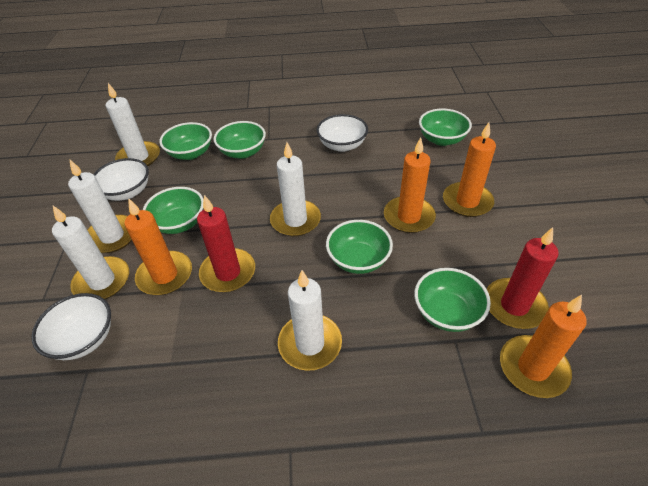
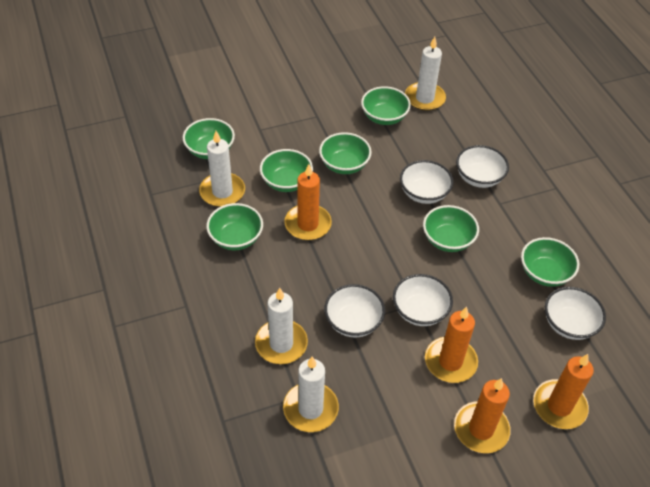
green bowl: 6 -> 7
red candle: 2 -> 0
white bowl: 3 -> 5
white candle: 5 -> 4

